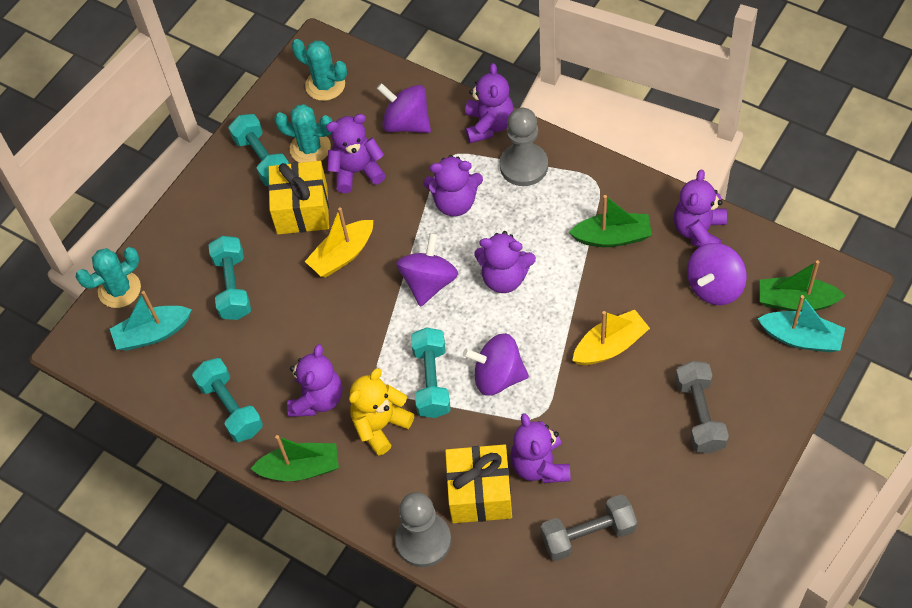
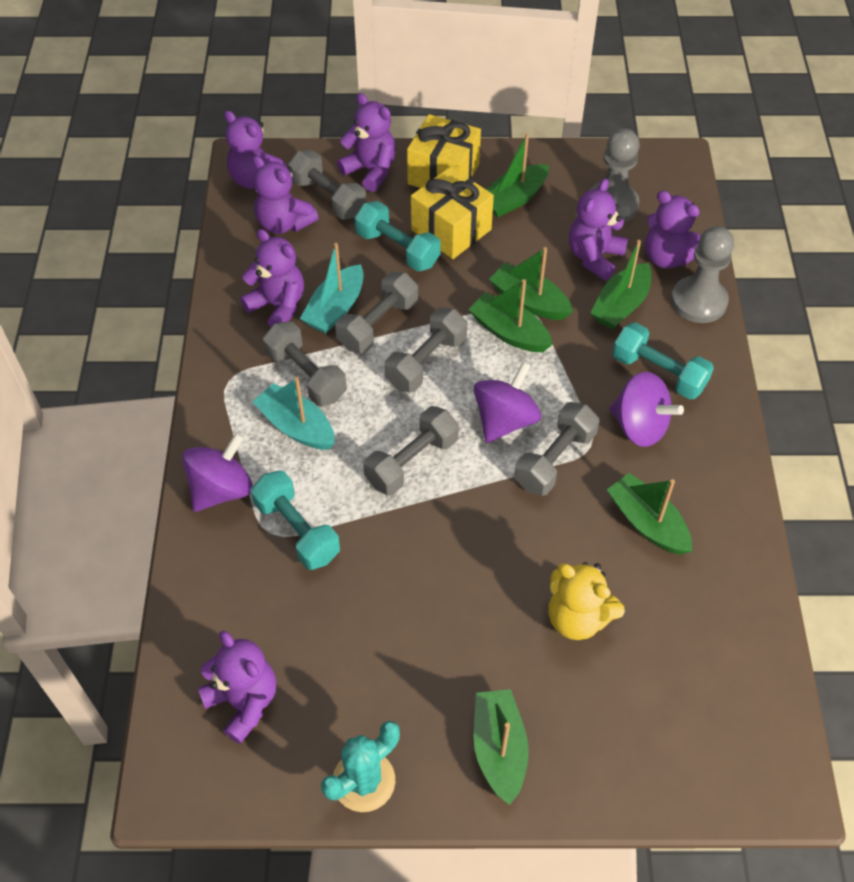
green boat: 3 -> 6
grey dumbbell: 2 -> 6
purple spinning top: 4 -> 3
turquoise cactus: 3 -> 1
turquoise dumbbell: 4 -> 3
yellow boat: 2 -> 0

